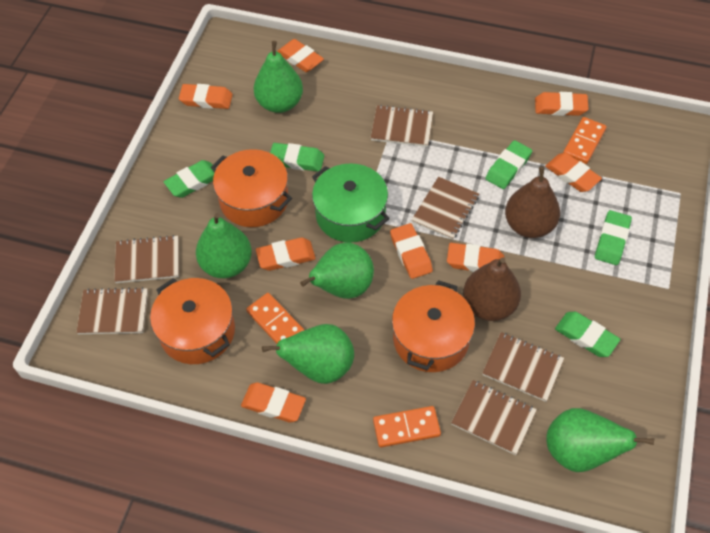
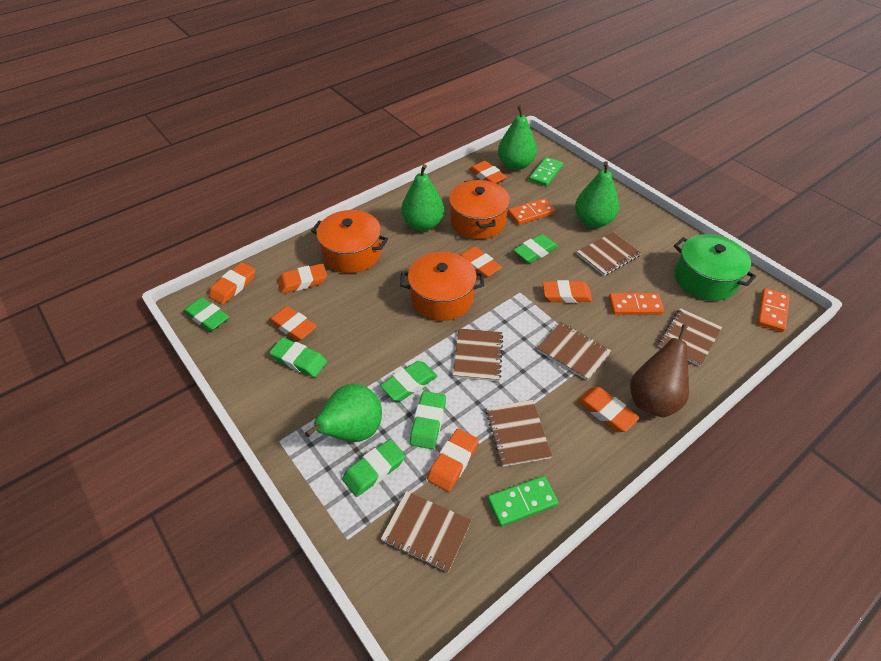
brown pear: 2 -> 1
green domino: 0 -> 2
green eraser: 5 -> 6
green pear: 5 -> 4

